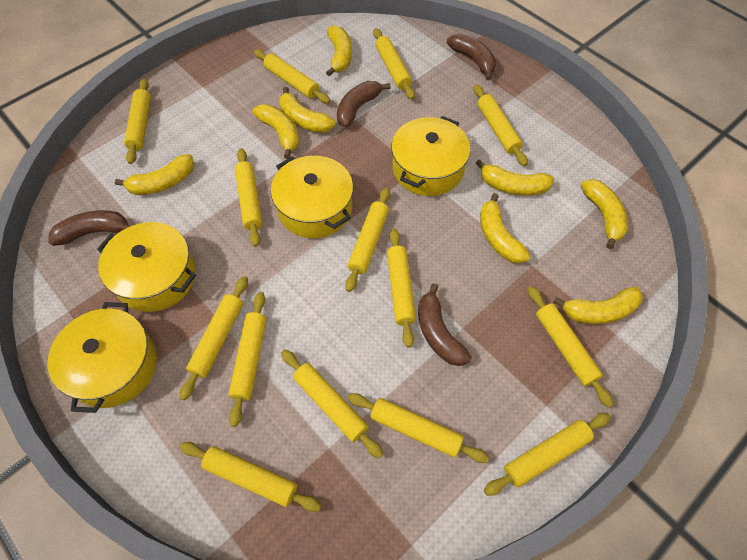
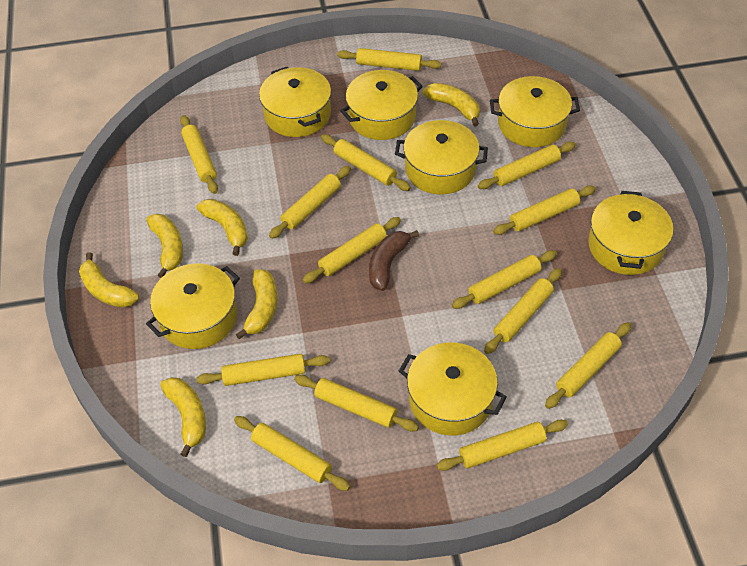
brown banana: 4 -> 1
yellow banana: 8 -> 6
yellow pot: 4 -> 7

